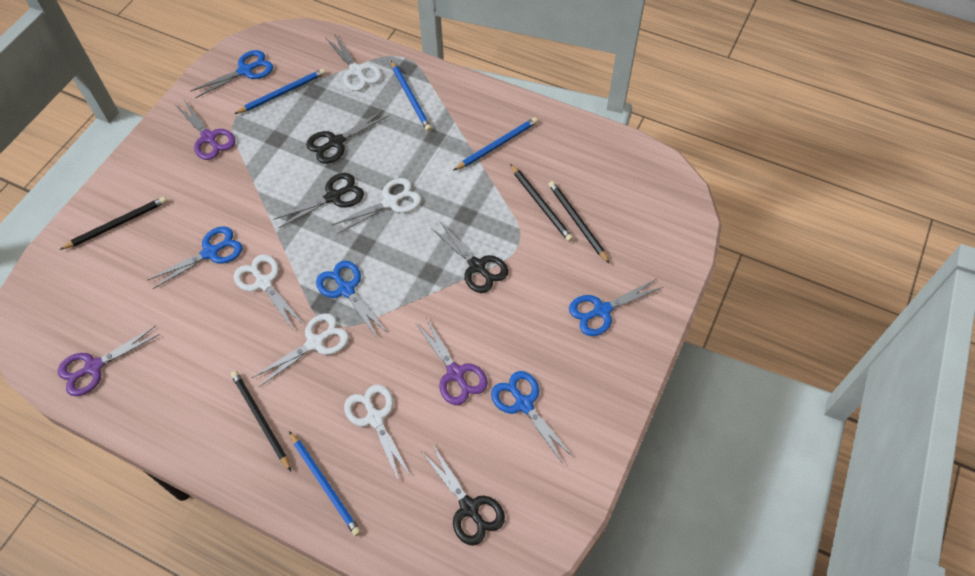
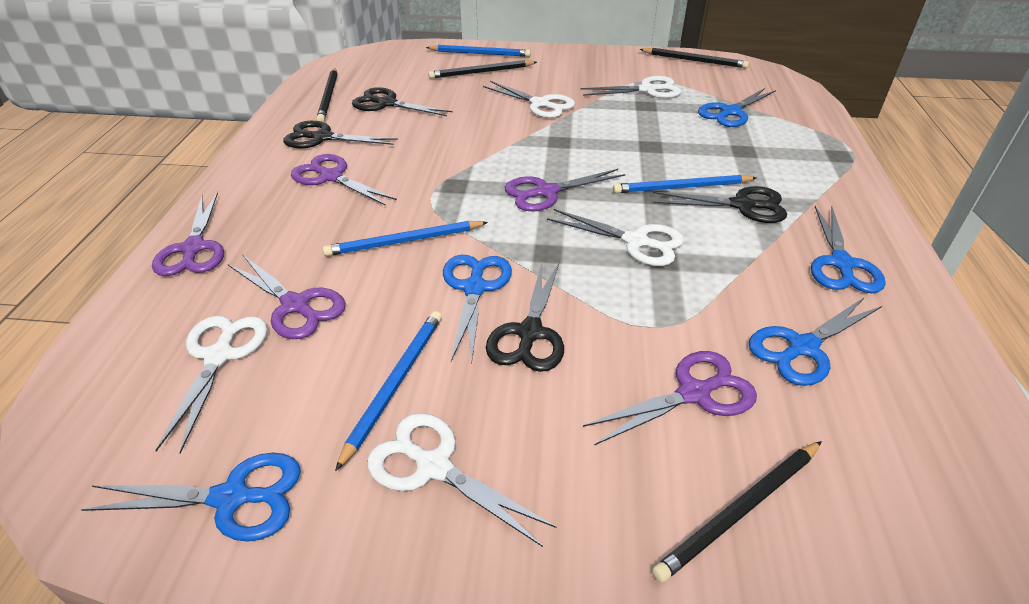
purple scissors: 3 -> 5

